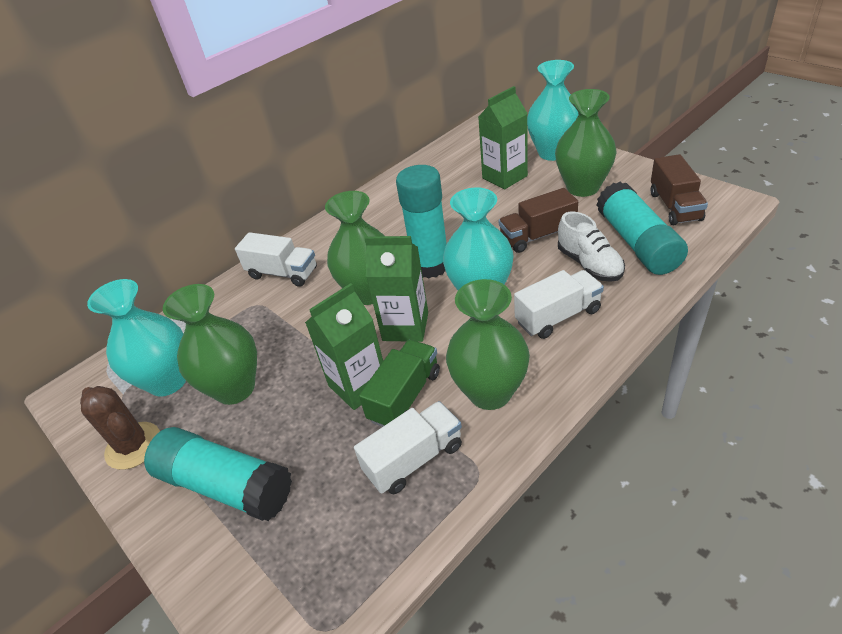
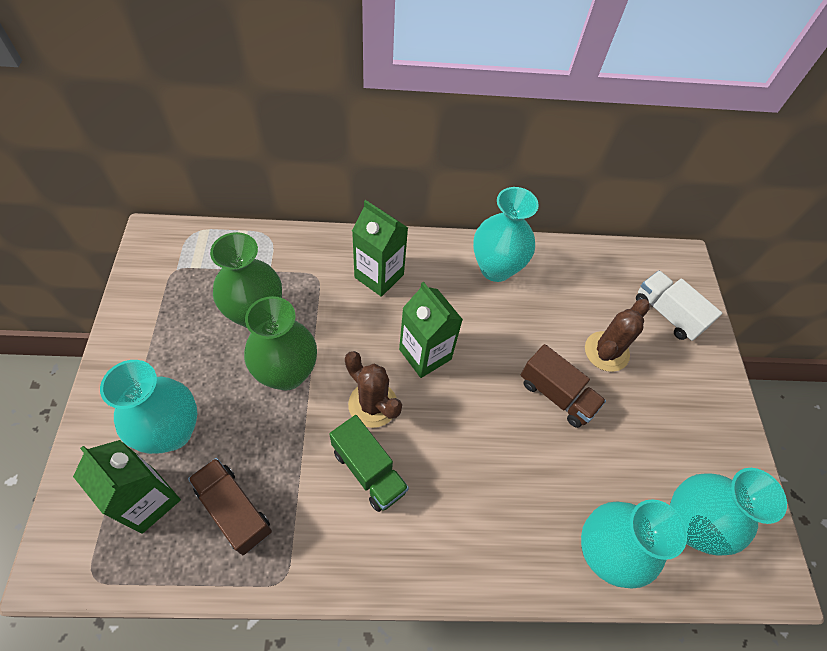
brown cactus: 1 -> 2
green vase: 4 -> 2
turquoise glue stick: 3 -> 0
turquoise vase: 3 -> 4
white shoe: 1 -> 0
white truck: 3 -> 1

